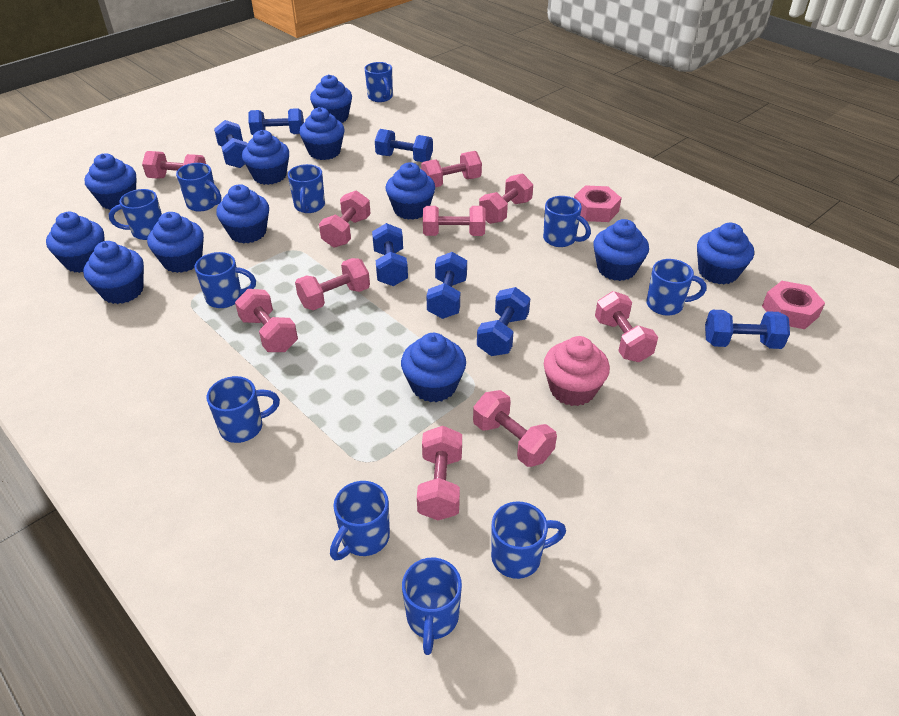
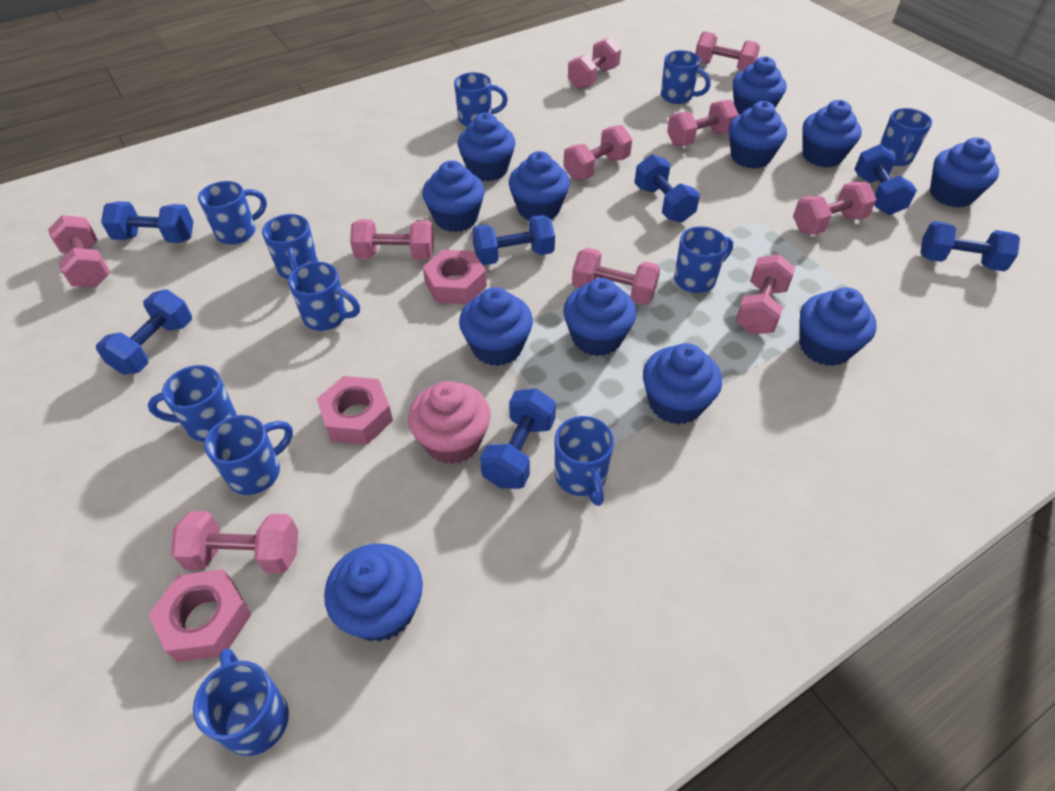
pink nut: 2 -> 3

